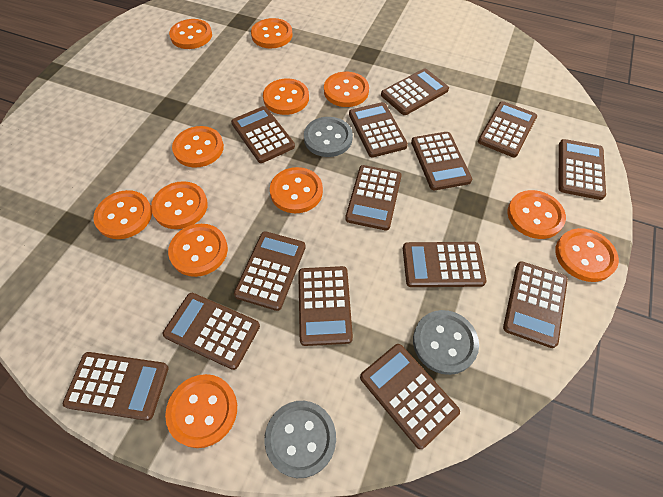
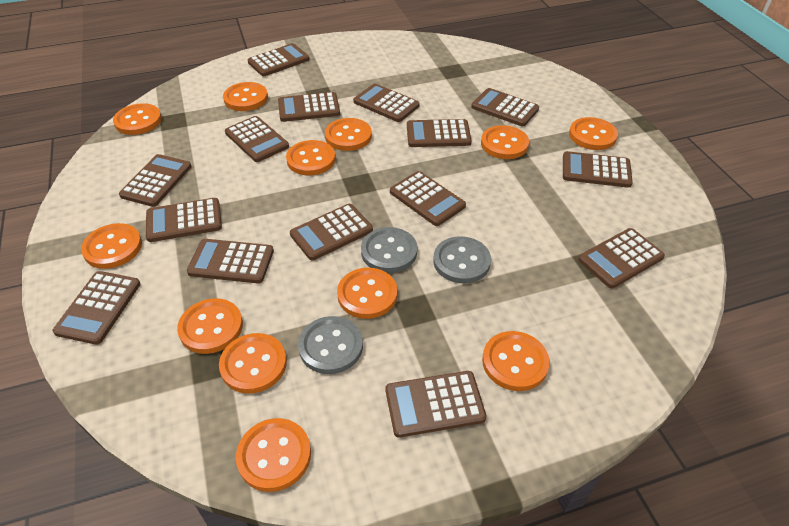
brown calculator: 14 -> 15

